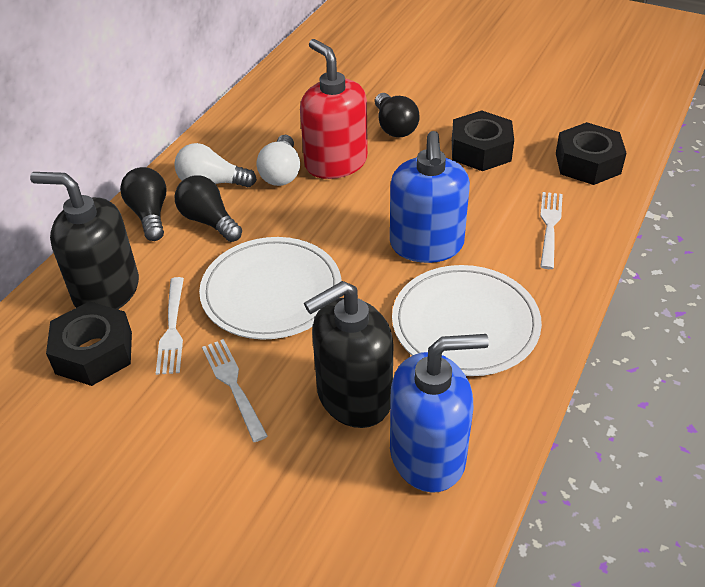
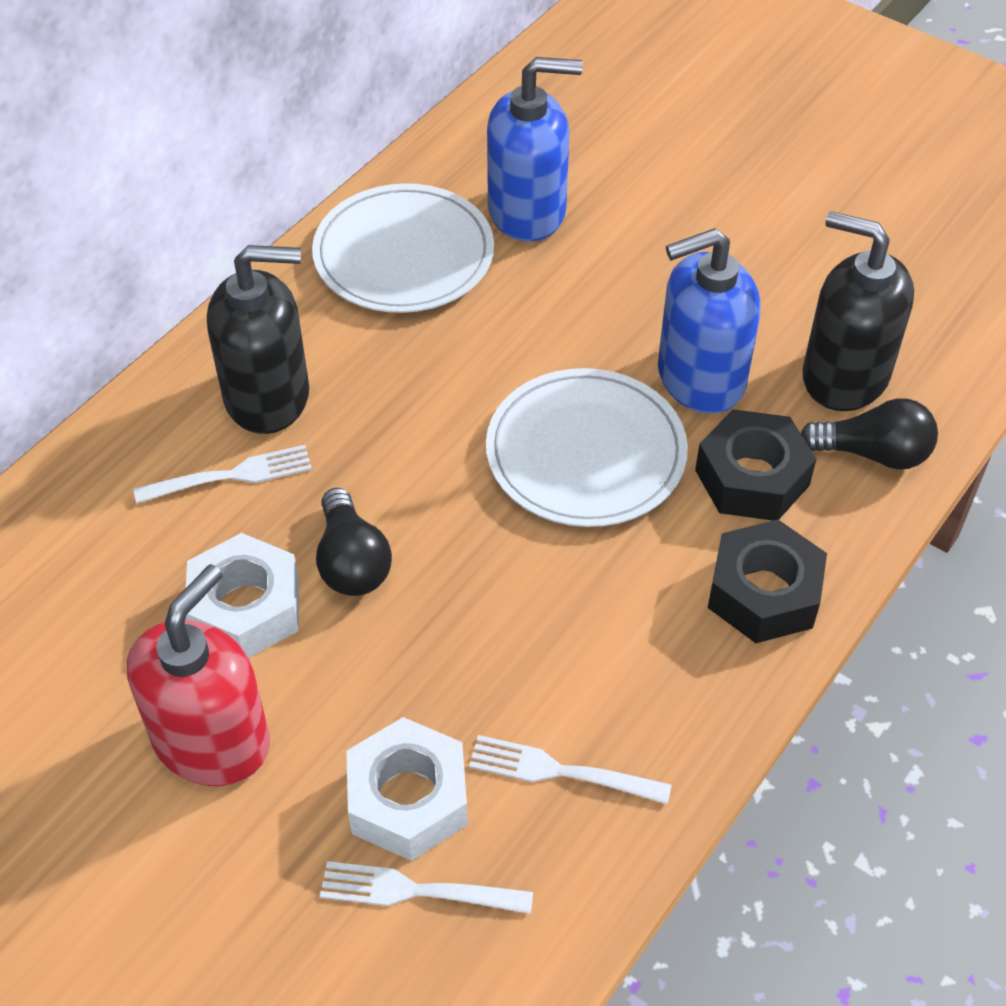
black light bulb: 3 -> 2
black nut: 3 -> 2
white light bulb: 2 -> 0
white nut: 0 -> 2

